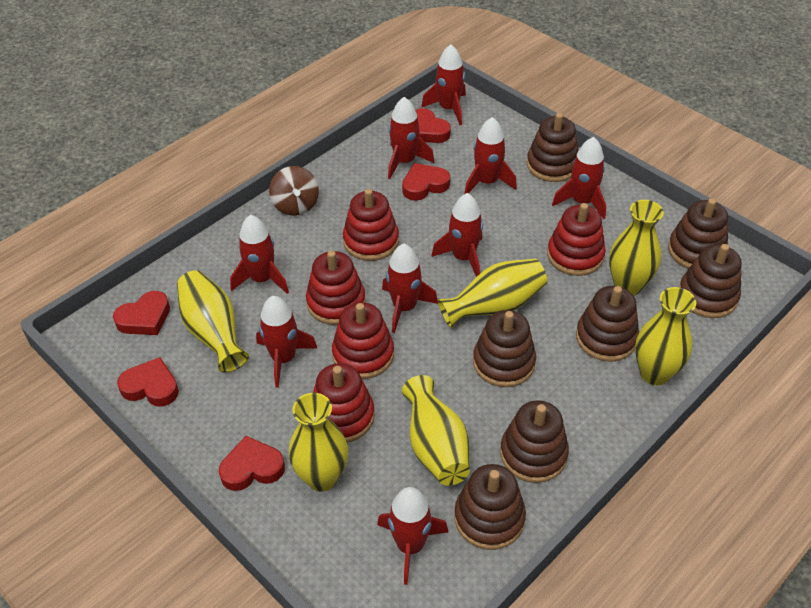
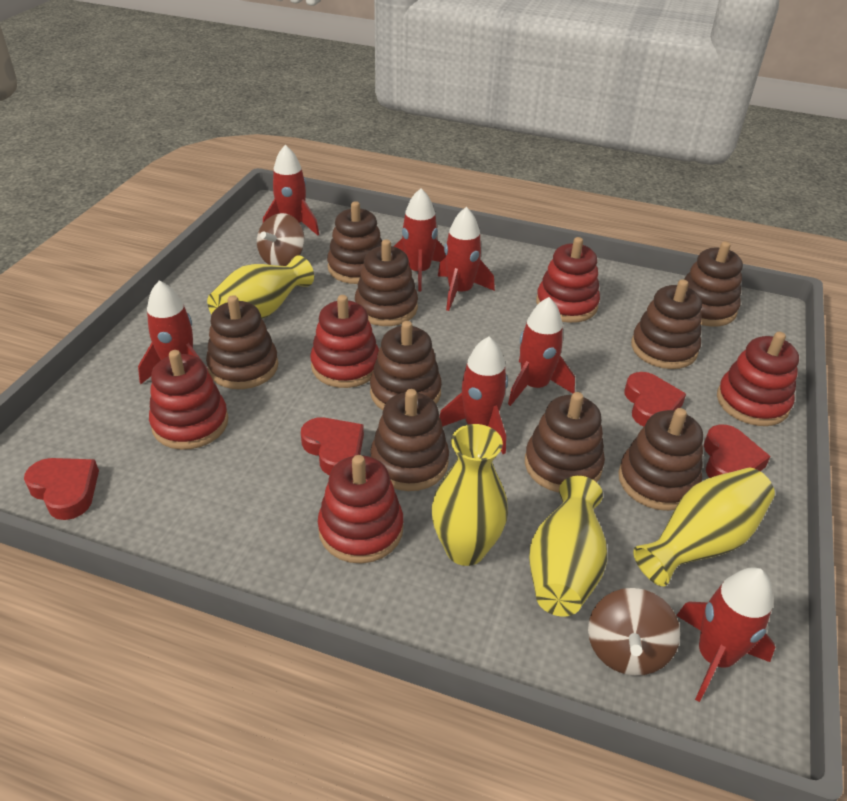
brown spinning top: 1 -> 2
brown stacking toy: 7 -> 9
red heart: 5 -> 4
red rocket: 9 -> 7
yellow vase: 6 -> 4

